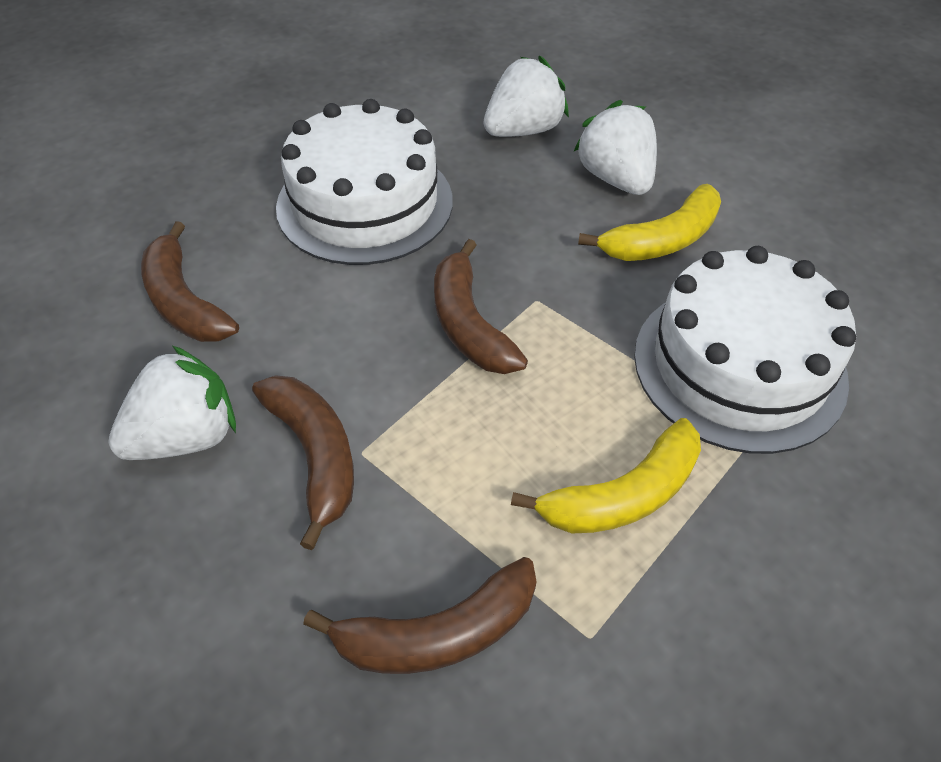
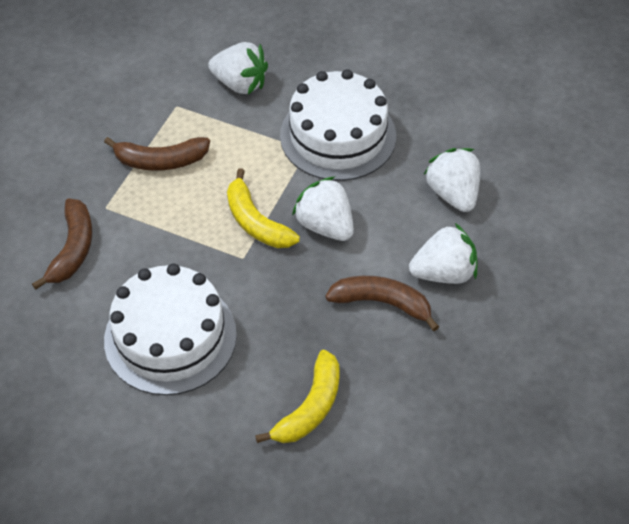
brown banana: 4 -> 3
white strawberry: 3 -> 4

